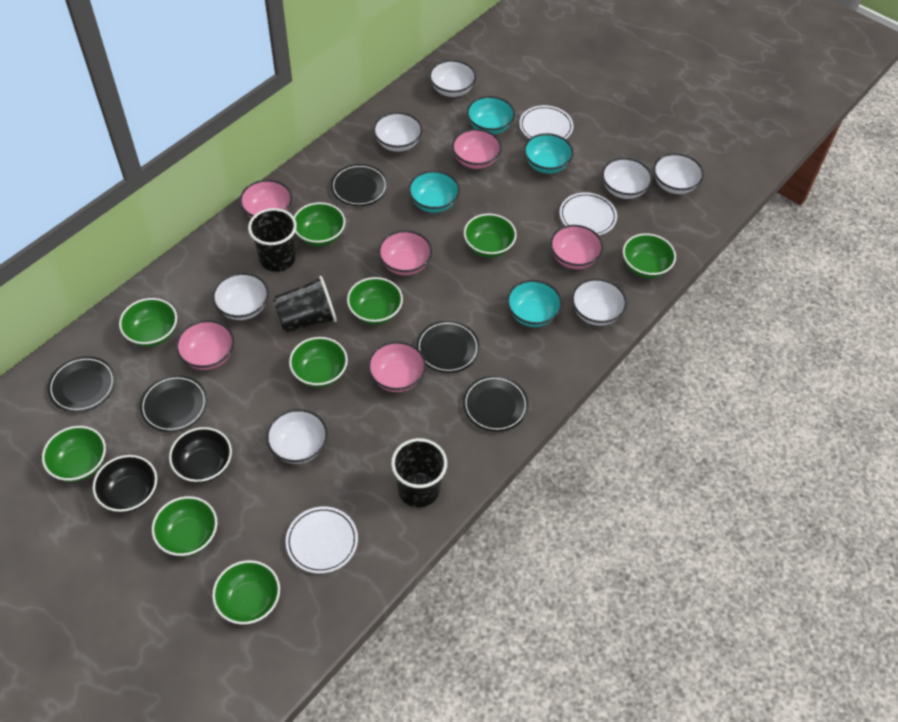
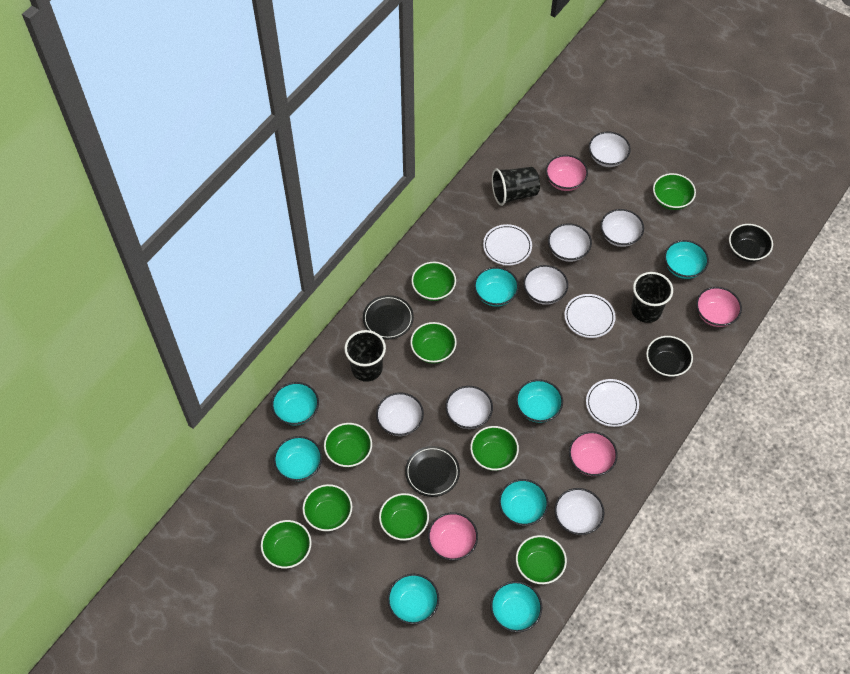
black plate: 5 -> 2
pink bowl: 6 -> 4
turquoise bowl: 4 -> 8

